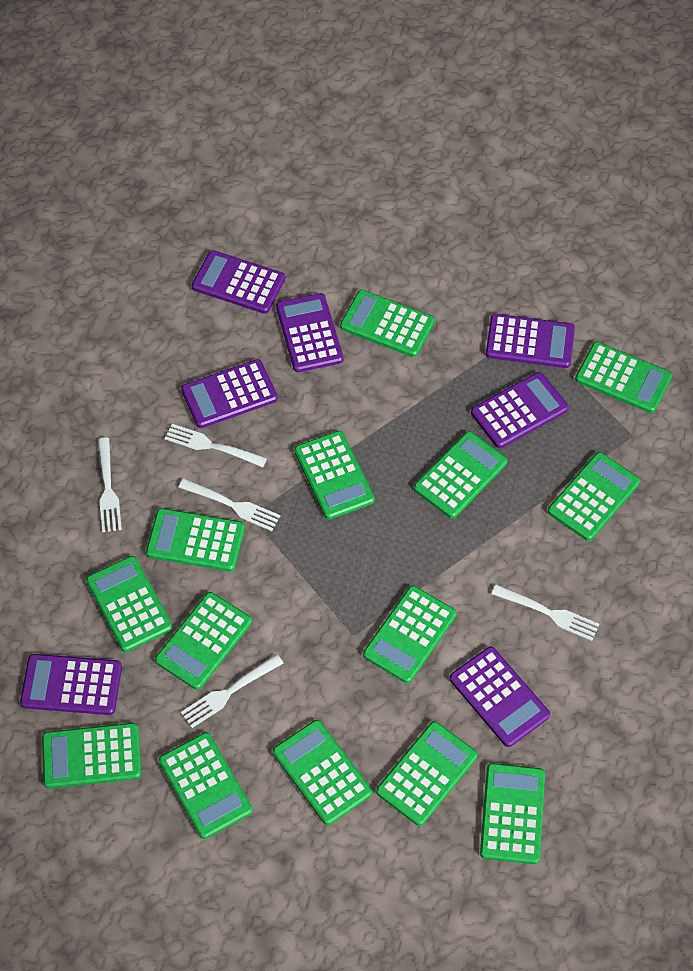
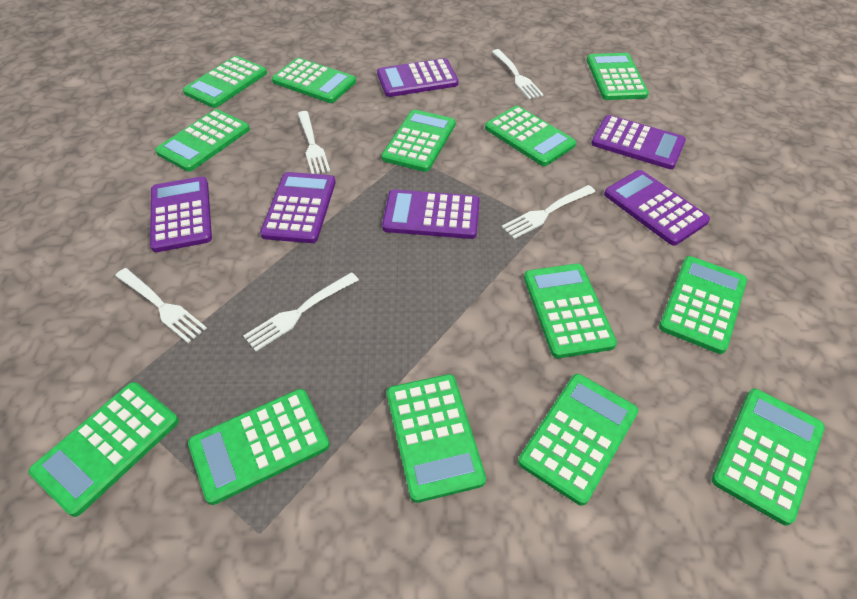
green calculator: 14 -> 13
purple calculator: 7 -> 6

